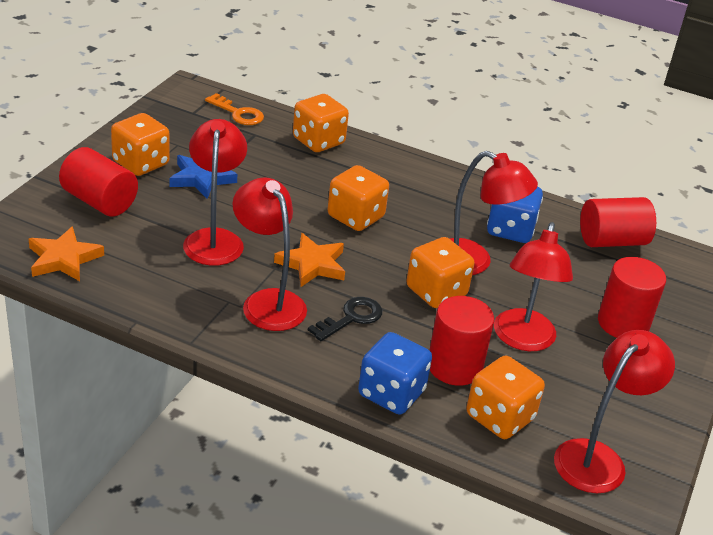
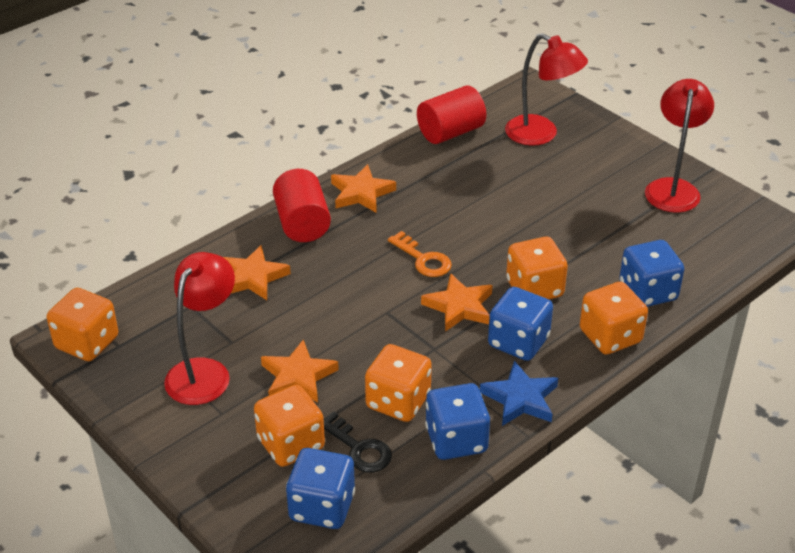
blue dice: 2 -> 4
orange star: 2 -> 4
red cylinder: 4 -> 2
red lamp: 5 -> 3

